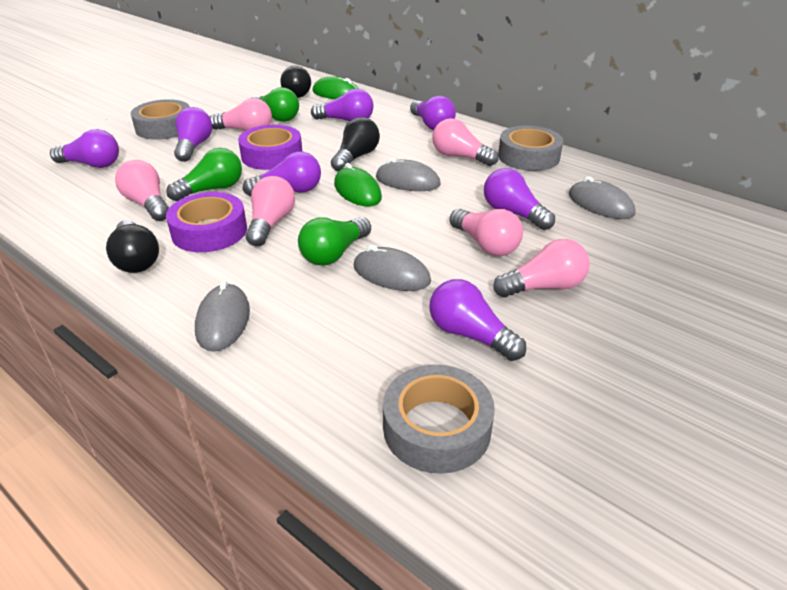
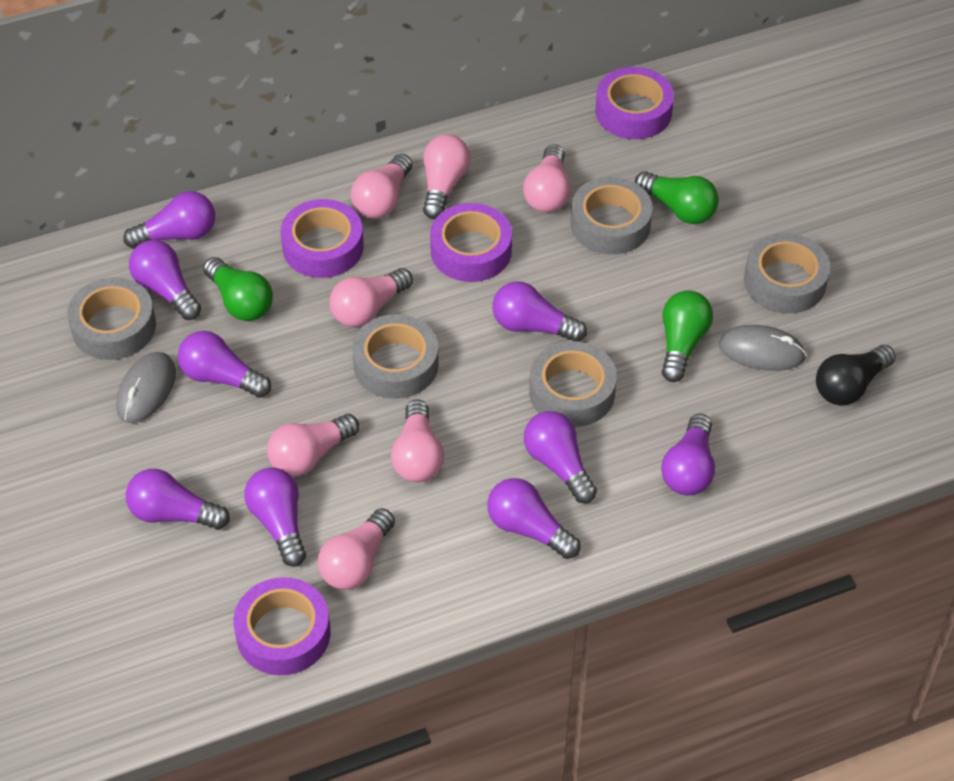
black light bulb: 3 -> 1
green mouse: 2 -> 0
grey mouse: 4 -> 2
grey tape: 3 -> 5
pink light bulb: 6 -> 7
purple light bulb: 7 -> 9
purple tape: 2 -> 4

